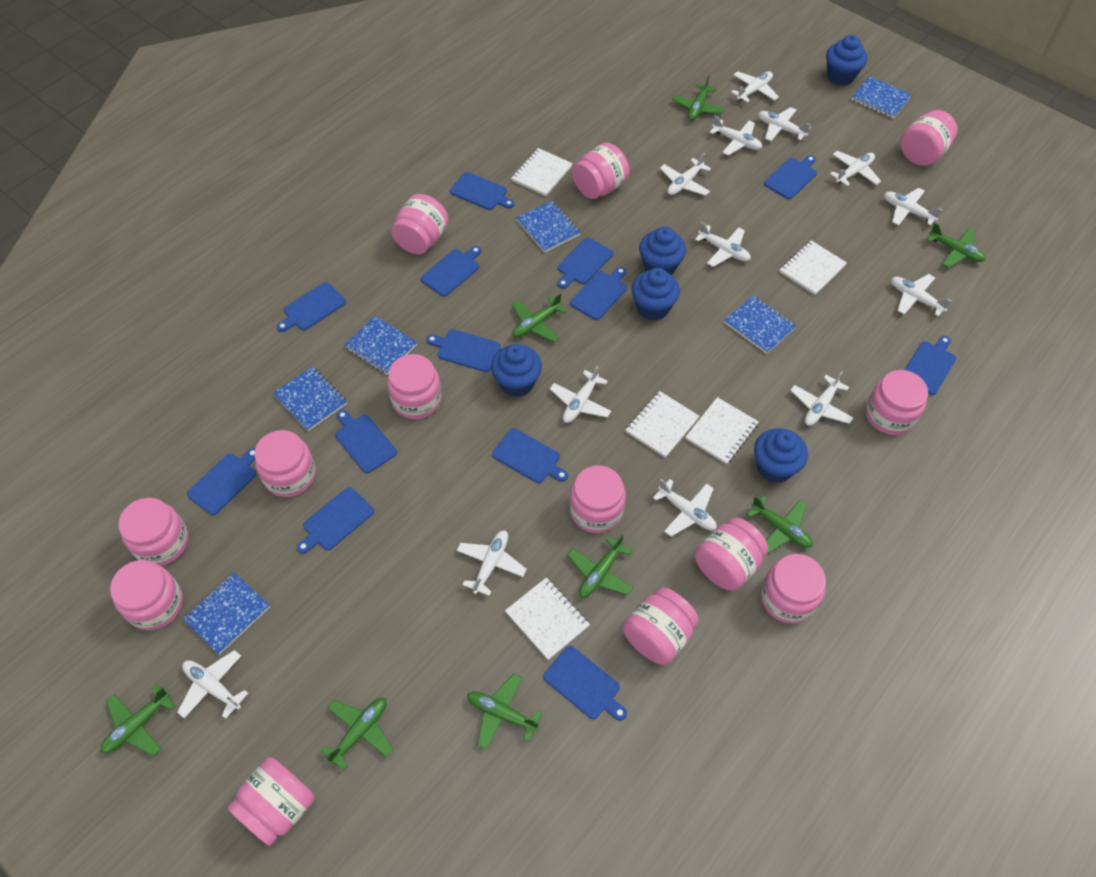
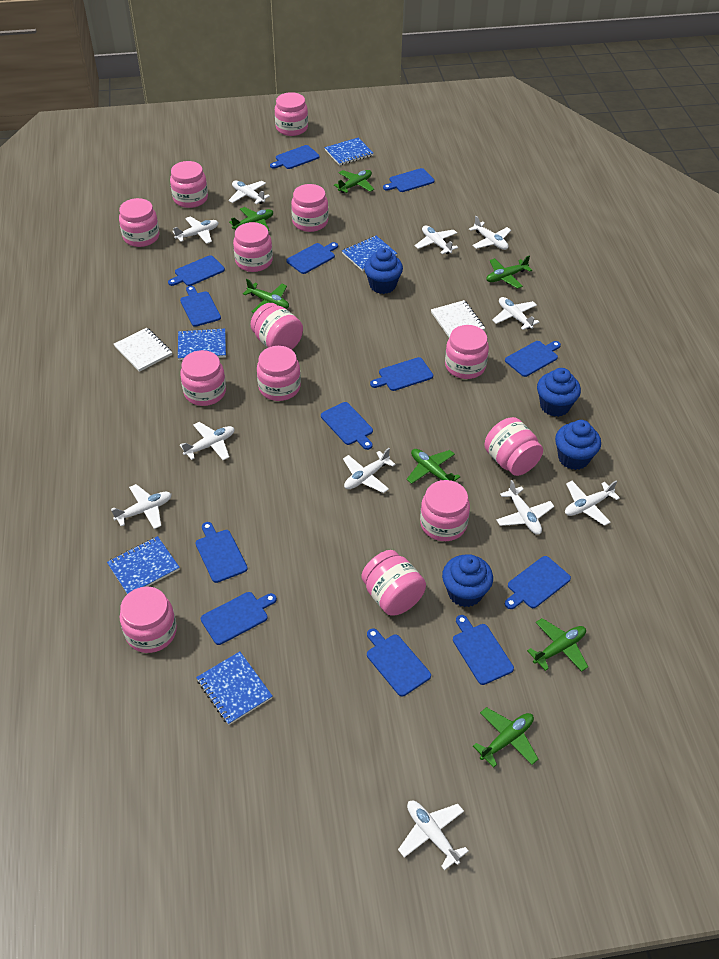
blue cupcake: 5 -> 4
blue notebook: 6 -> 5
green plane: 8 -> 7
white notebook: 5 -> 2
white plane: 13 -> 11

